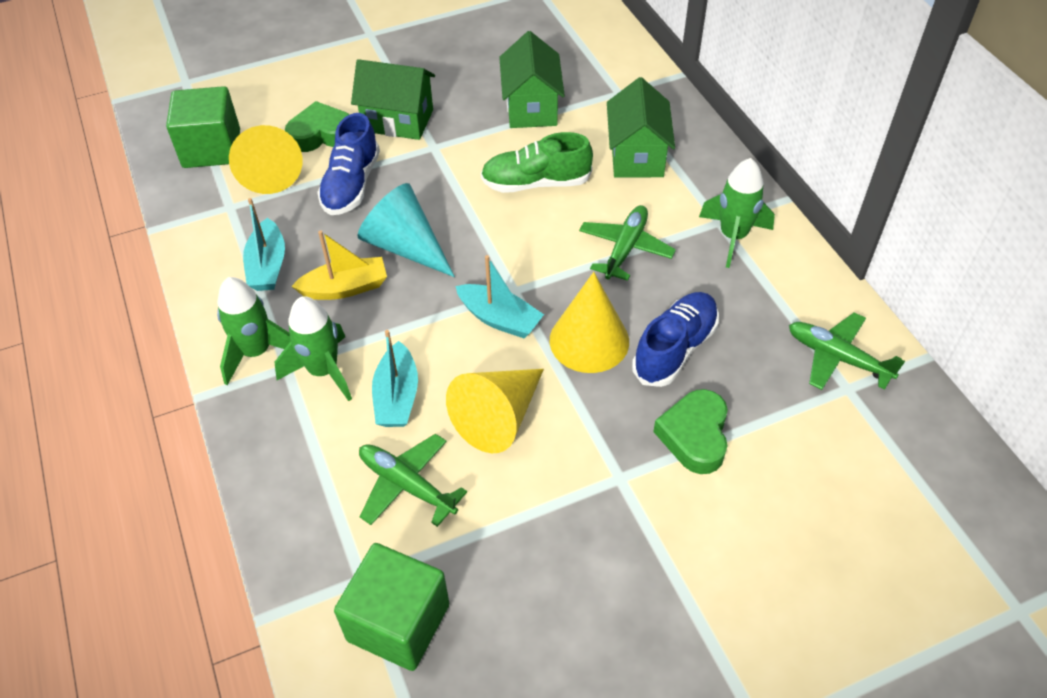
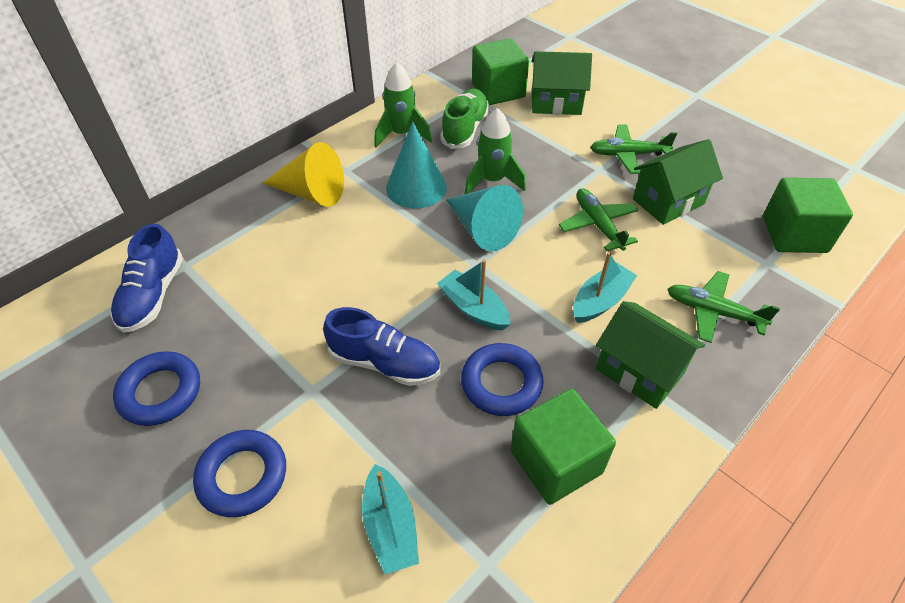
blue ring: 0 -> 3
green cube: 2 -> 3
green heart: 2 -> 0
green rocket: 3 -> 2
turquoise cone: 1 -> 2
yellow boat: 1 -> 0
yellow cone: 3 -> 1

